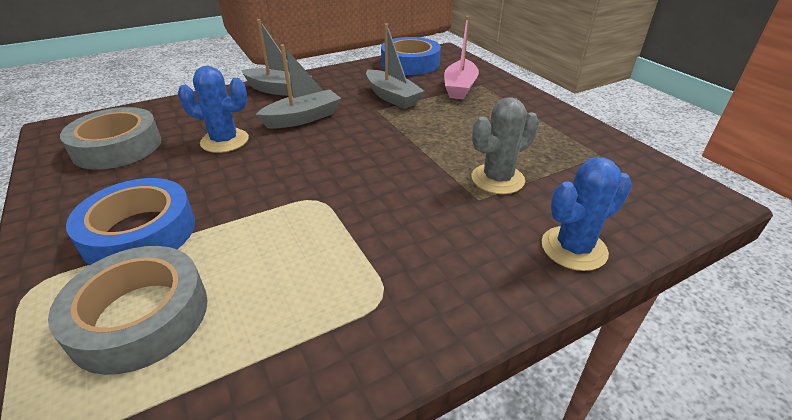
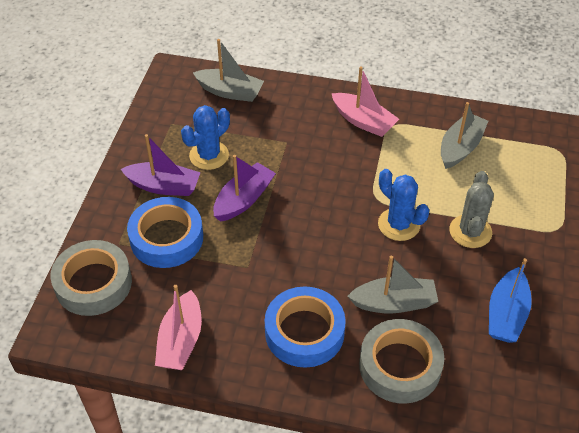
blue boat: 0 -> 1
pink boat: 1 -> 2
purple boat: 0 -> 2

